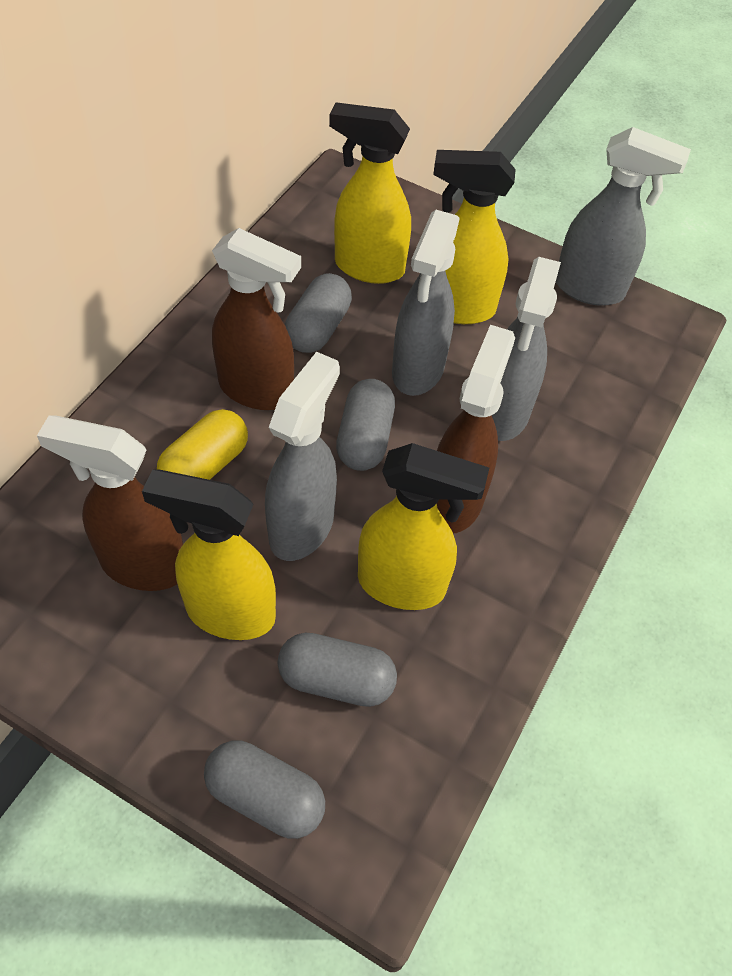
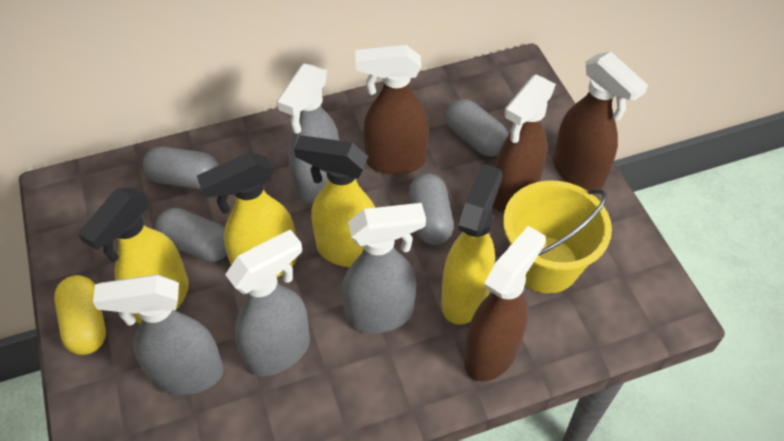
brown spray bottle: 3 -> 4
yellow bucket: 0 -> 1

